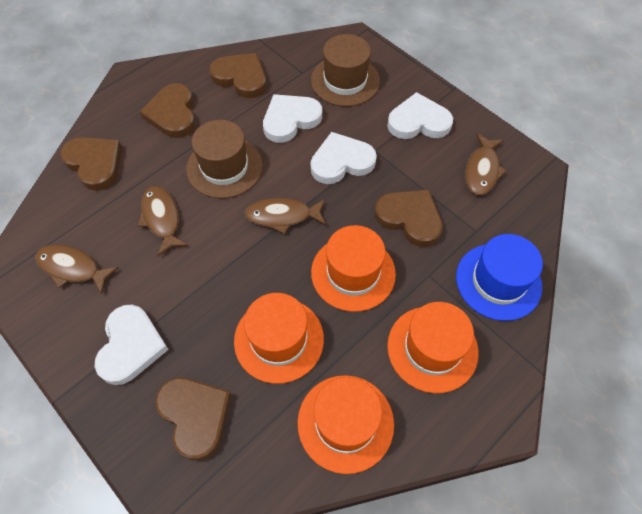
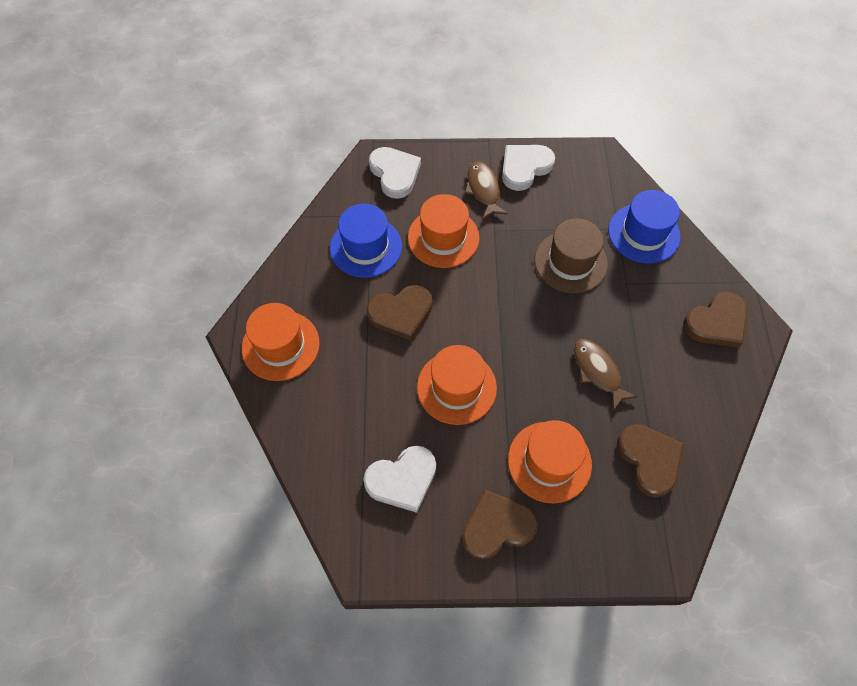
blue hat: 1 -> 2
brown fish: 4 -> 2
brown hat: 2 -> 1
brown heart: 5 -> 4
white heart: 4 -> 3

